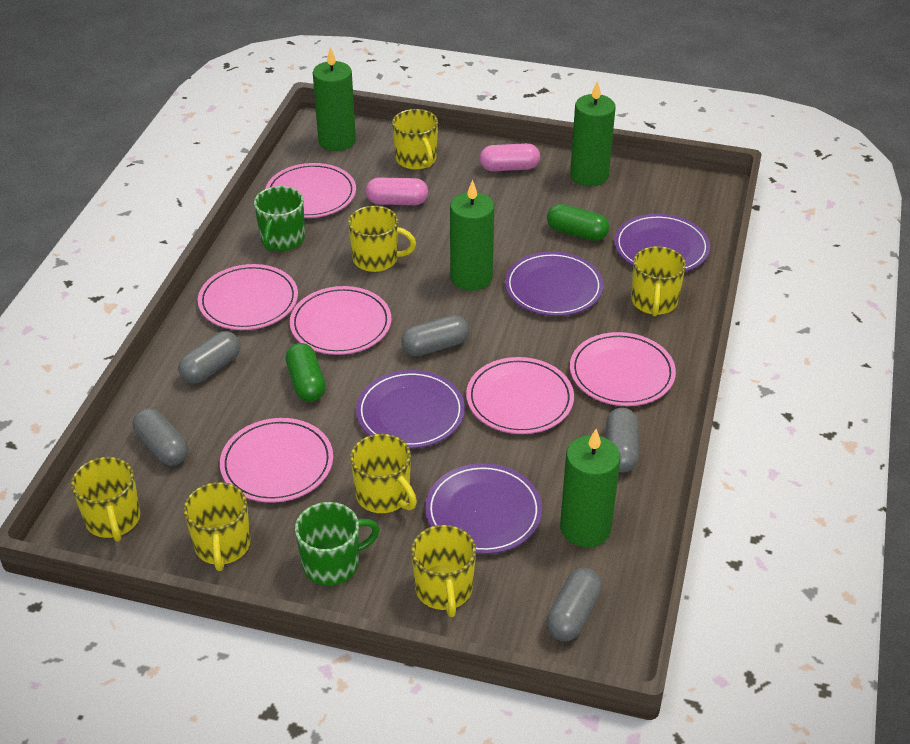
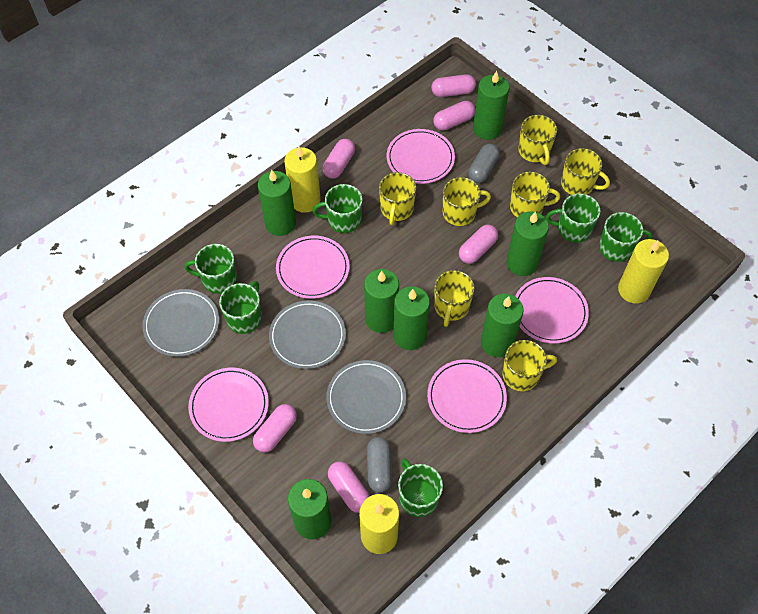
green candle: 4 -> 7
green capsule: 2 -> 0
green mug: 2 -> 6
grey capsule: 5 -> 2
grey plate: 0 -> 3
pink capsule: 2 -> 6
pink plate: 6 -> 5
purple plate: 4 -> 0
yellow candle: 0 -> 3

